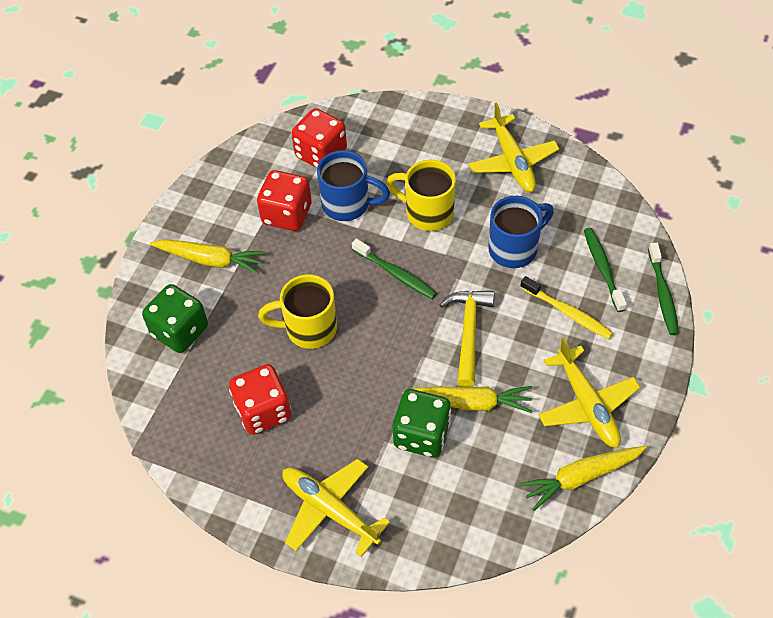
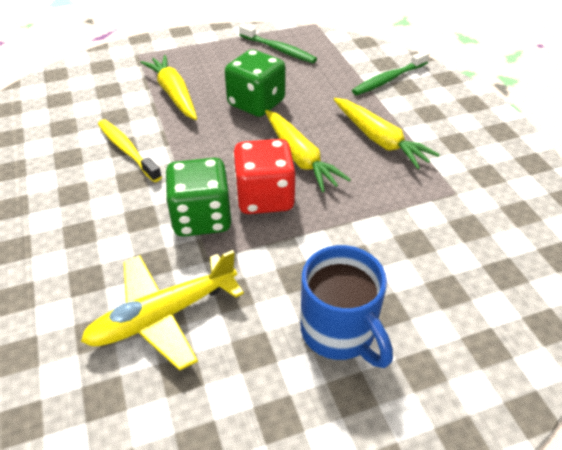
blue mug: 2 -> 1
green toothbrush: 3 -> 2
red dice: 3 -> 1
yellow hammer: 1 -> 0
yellow mug: 2 -> 0
yellow plane: 3 -> 1

